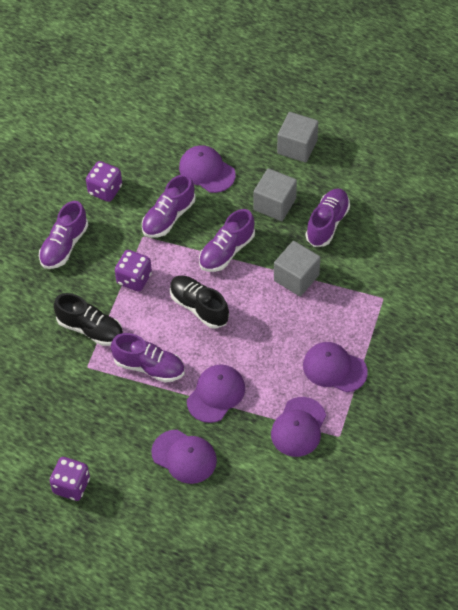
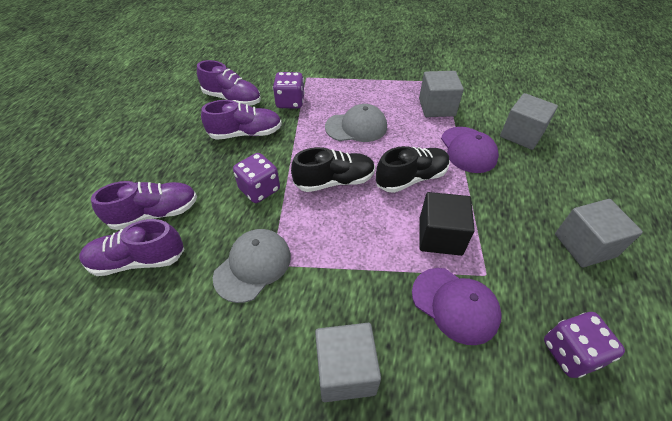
black cube: 0 -> 1
grey cap: 0 -> 2
grey cube: 3 -> 4
purple cap: 5 -> 2
purple shoe: 5 -> 4

